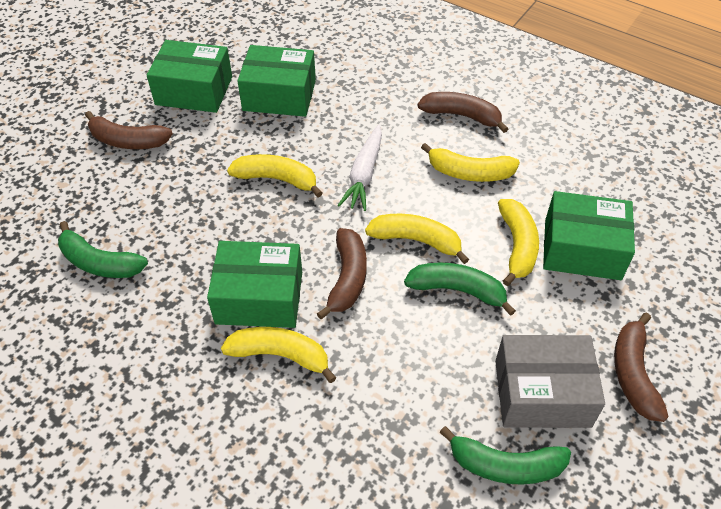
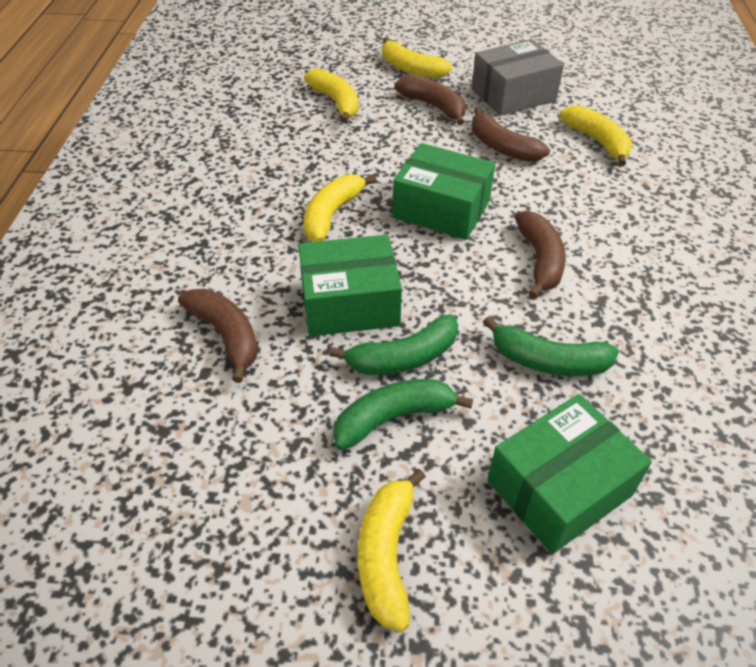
green box: 4 -> 3
white carrot: 1 -> 0

